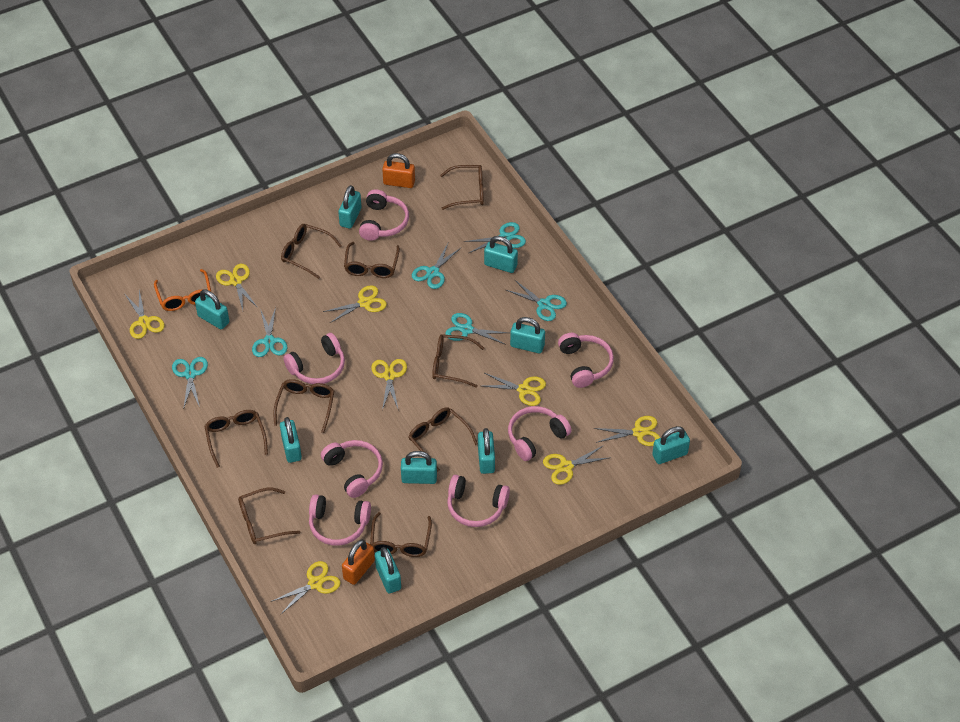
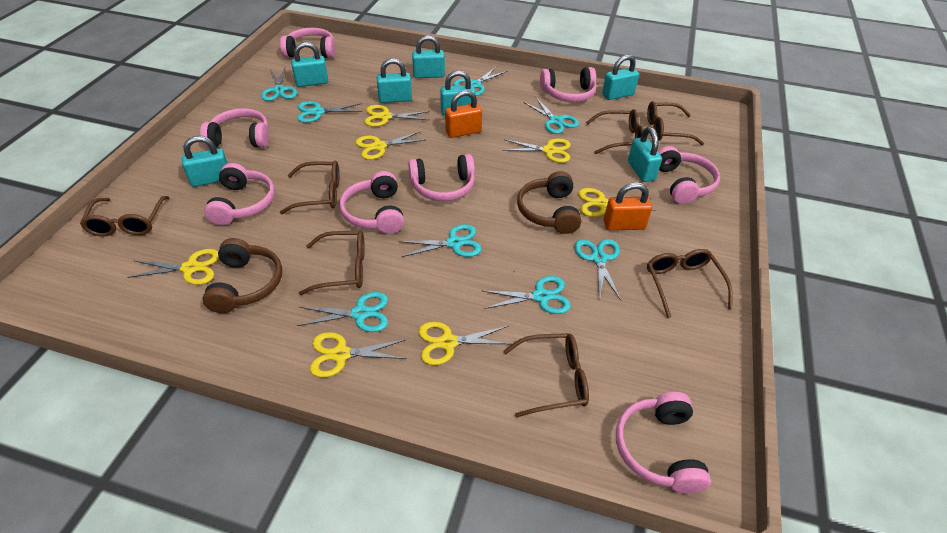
brown glasses: 9 -> 7
brown headphones: 0 -> 2
orange glasses: 1 -> 0
pink headphones: 7 -> 8
turquoise padlock: 9 -> 7
turquoise scissors: 6 -> 8
yellow scissors: 8 -> 7

